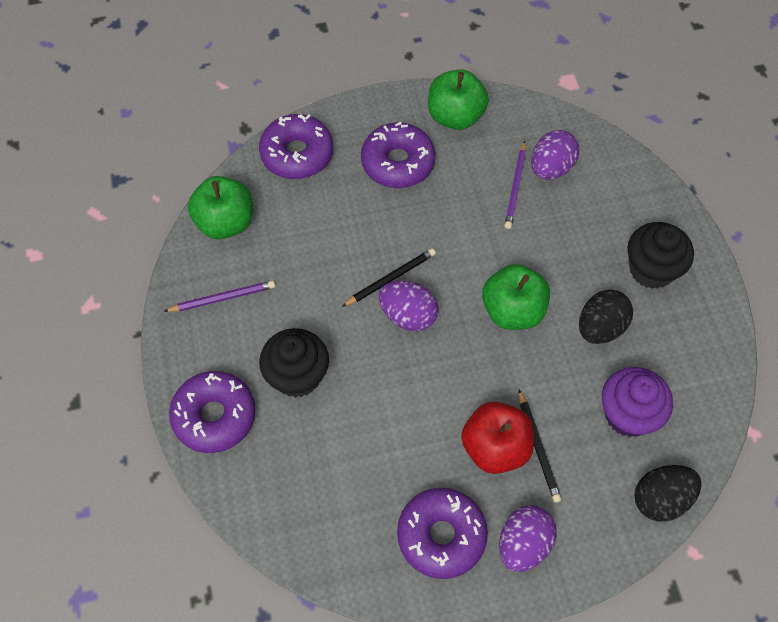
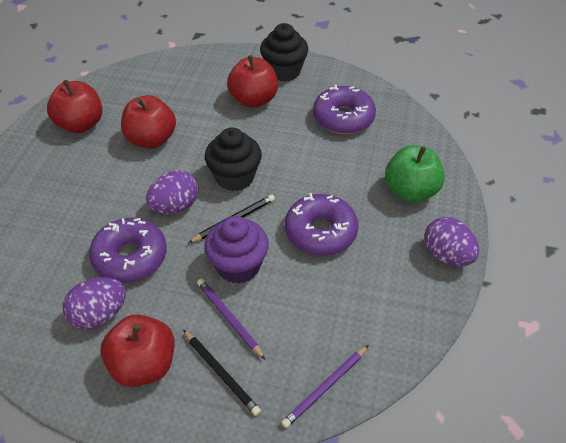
black egg: 2 -> 0
green apple: 3 -> 1
purple donut: 4 -> 3
red apple: 1 -> 4

